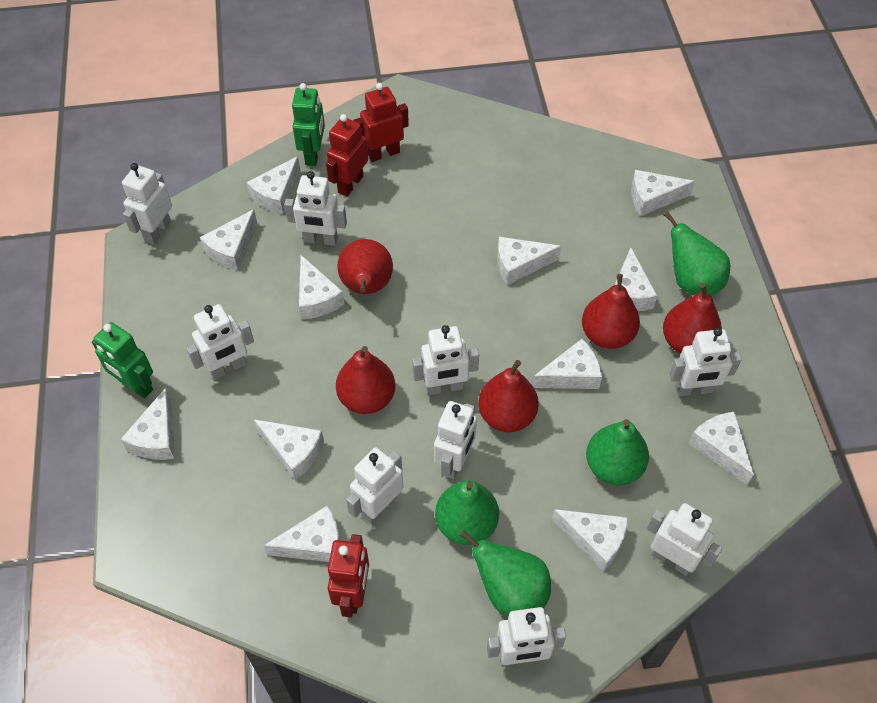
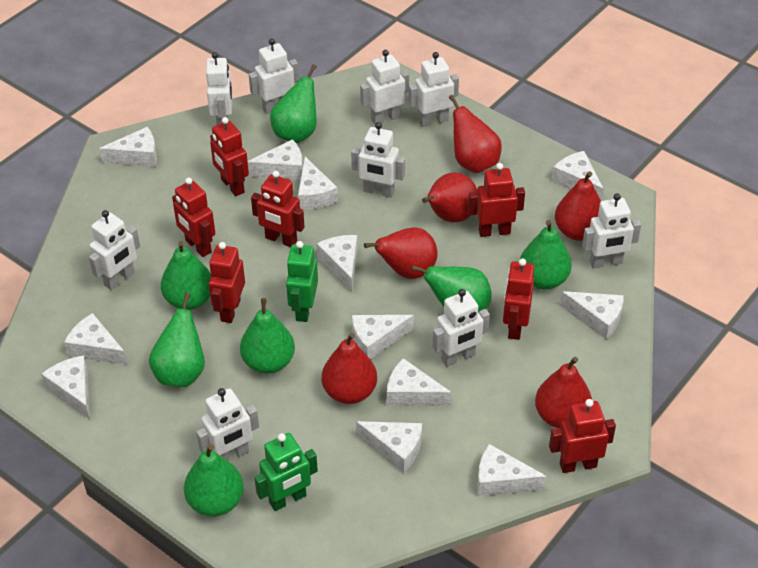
green pear: 4 -> 7
red pear: 5 -> 6
red robot: 3 -> 7

